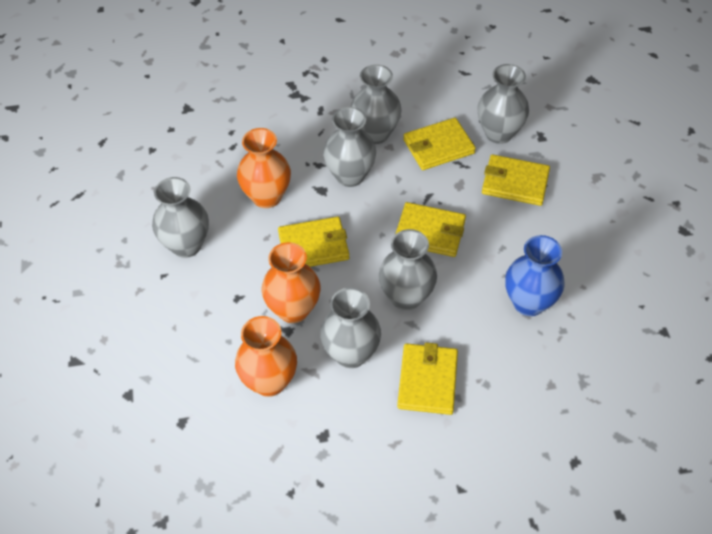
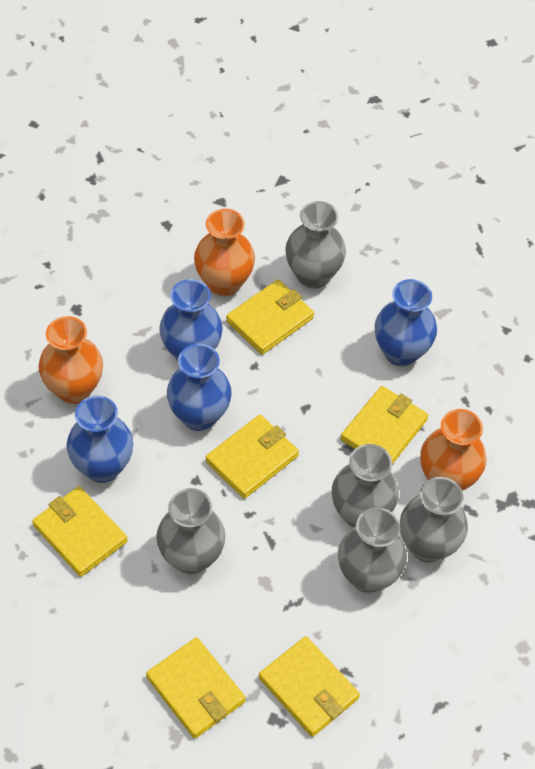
blue vase: 1 -> 4
grey vase: 6 -> 5
yellow wallet: 5 -> 6

